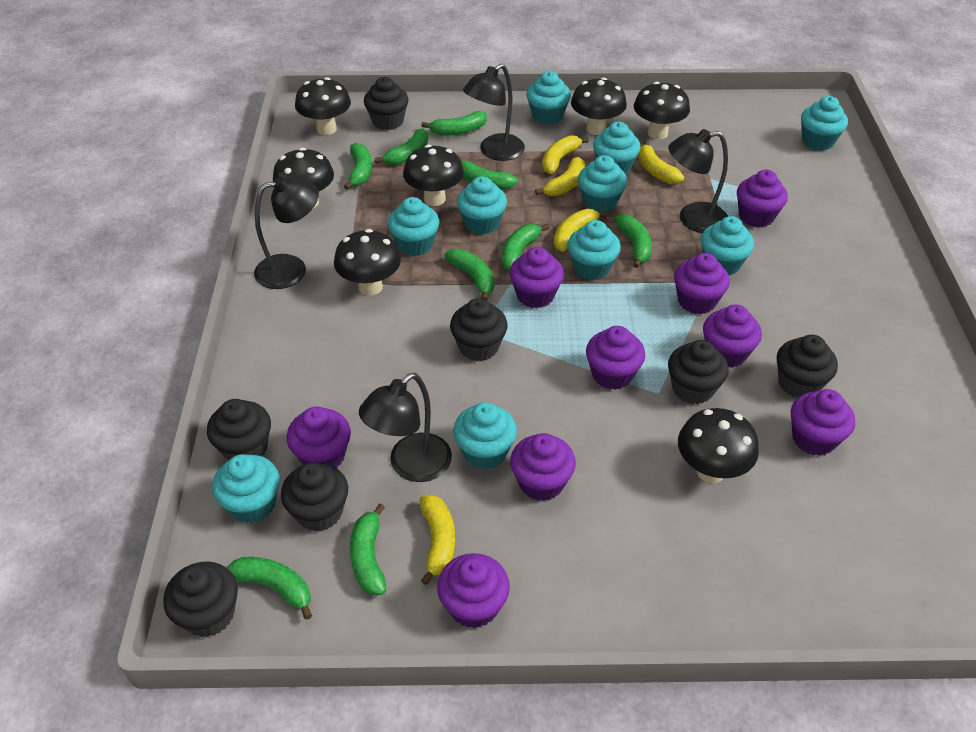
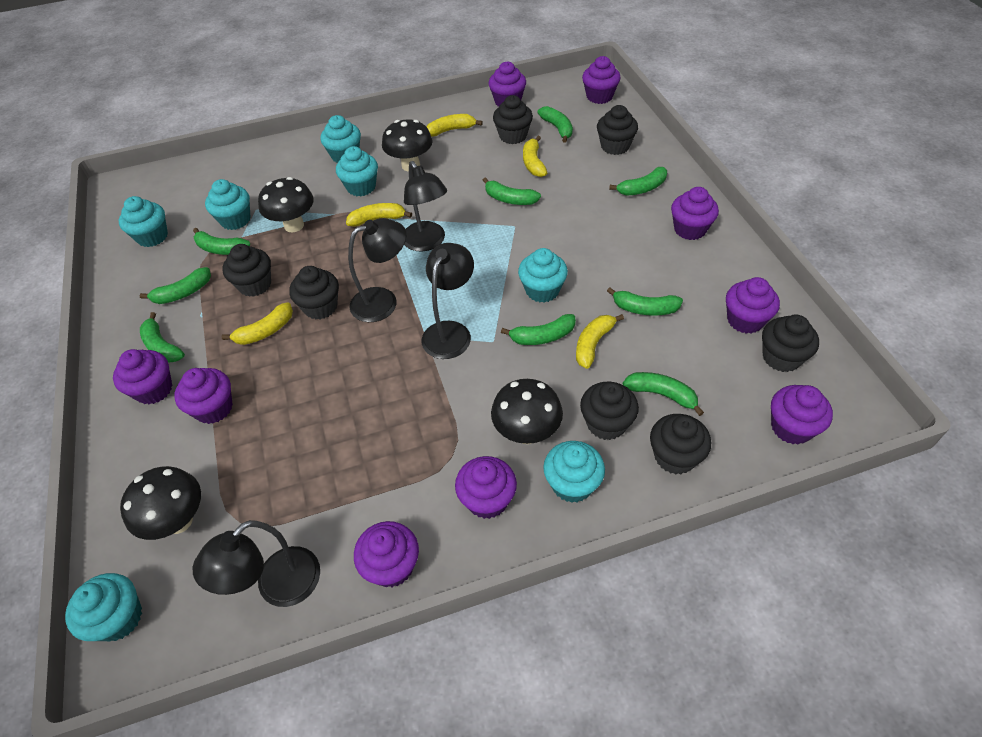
black mushroom: 7 -> 4
turquoise cupcake: 10 -> 7

